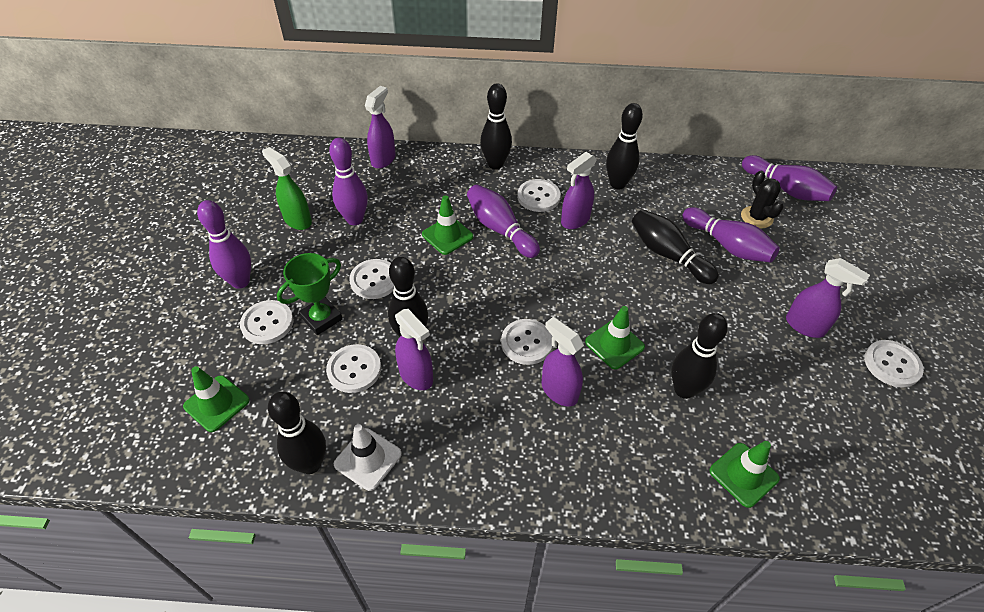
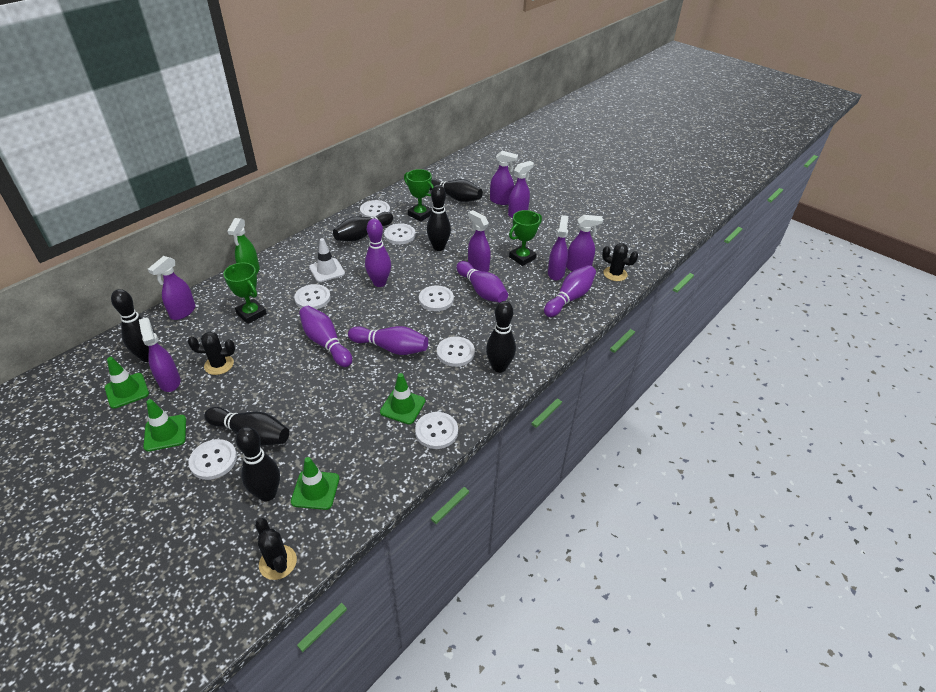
black bowling pin: 6 -> 7
black cactus: 1 -> 3
green trophy: 1 -> 3
purple spray bottle: 5 -> 7
white button: 6 -> 7

